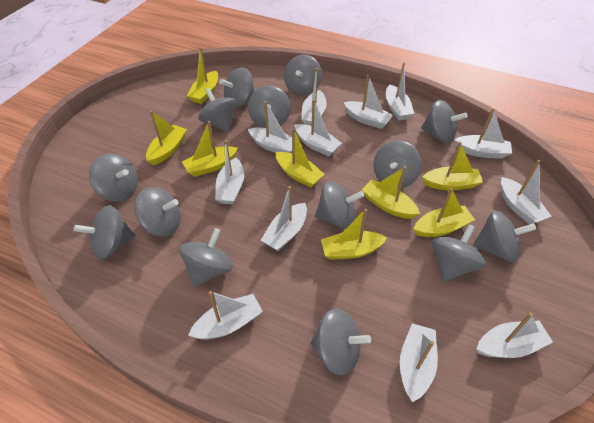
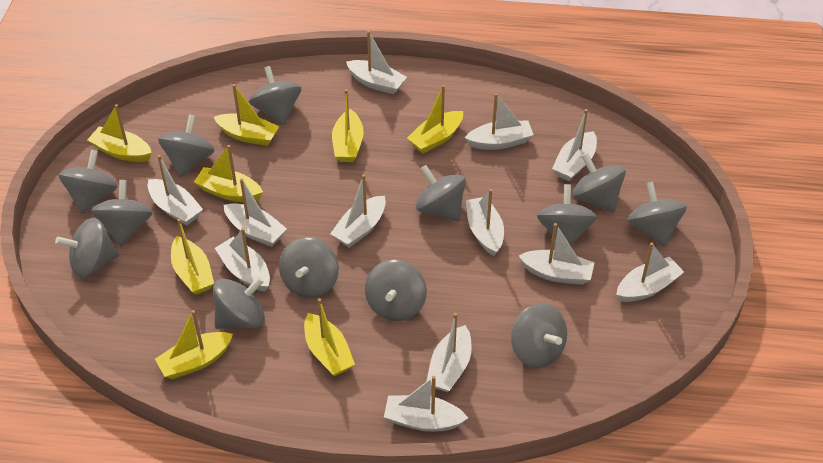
grey spinning top: 14 -> 13

